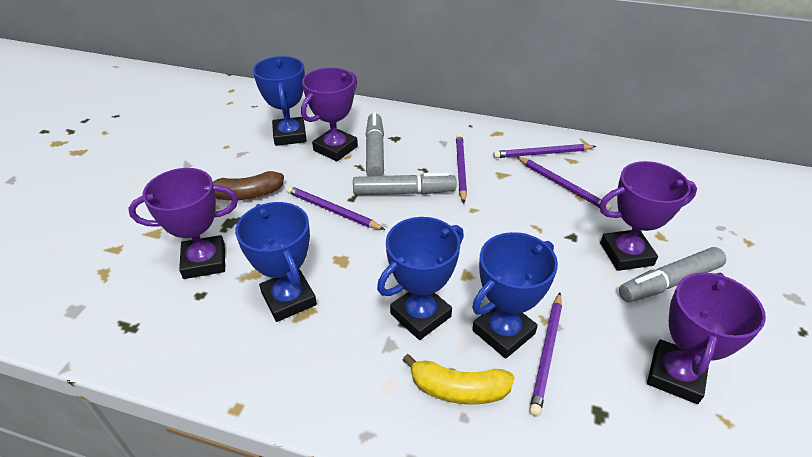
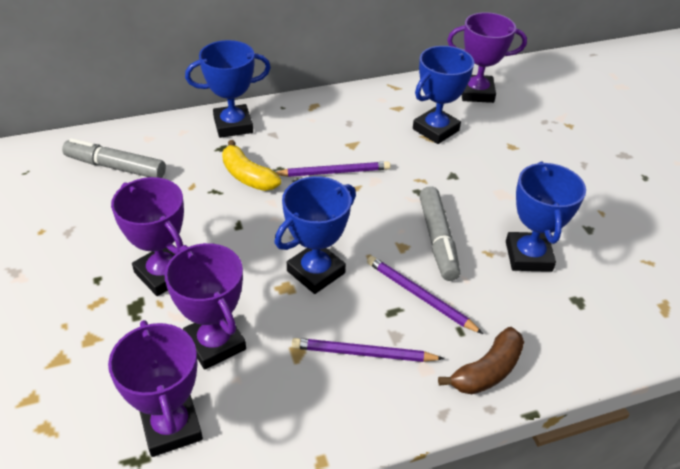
grey marker: 3 -> 2
purple pencil: 5 -> 3

